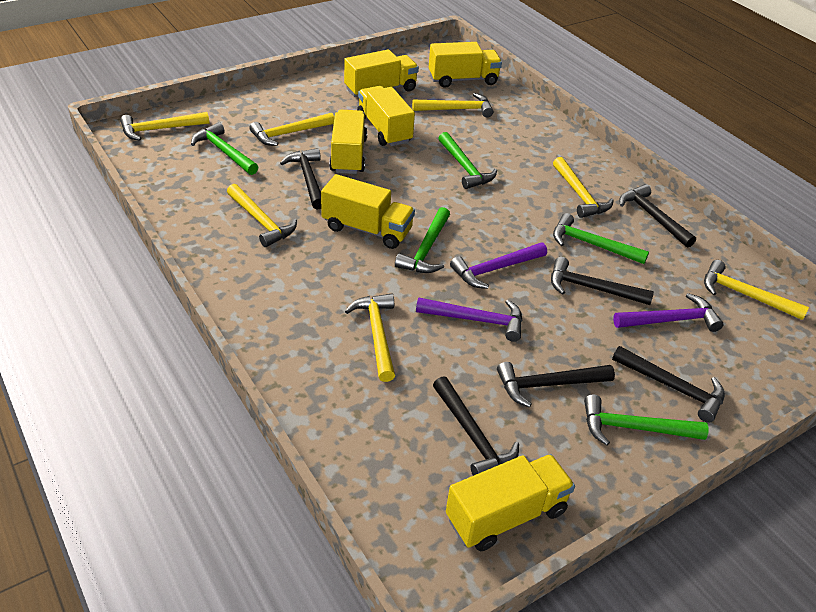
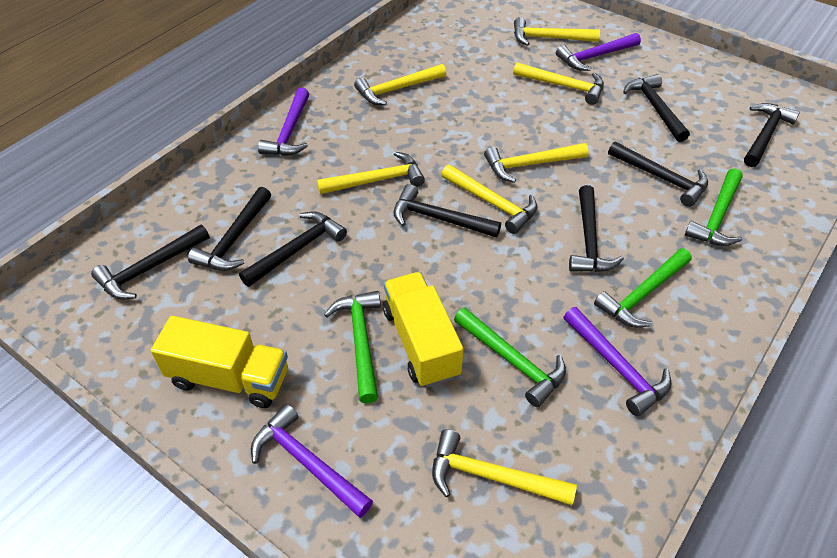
black hammer: 6 -> 8
green hammer: 5 -> 4
purple hammer: 3 -> 4
yellow truck: 6 -> 2

